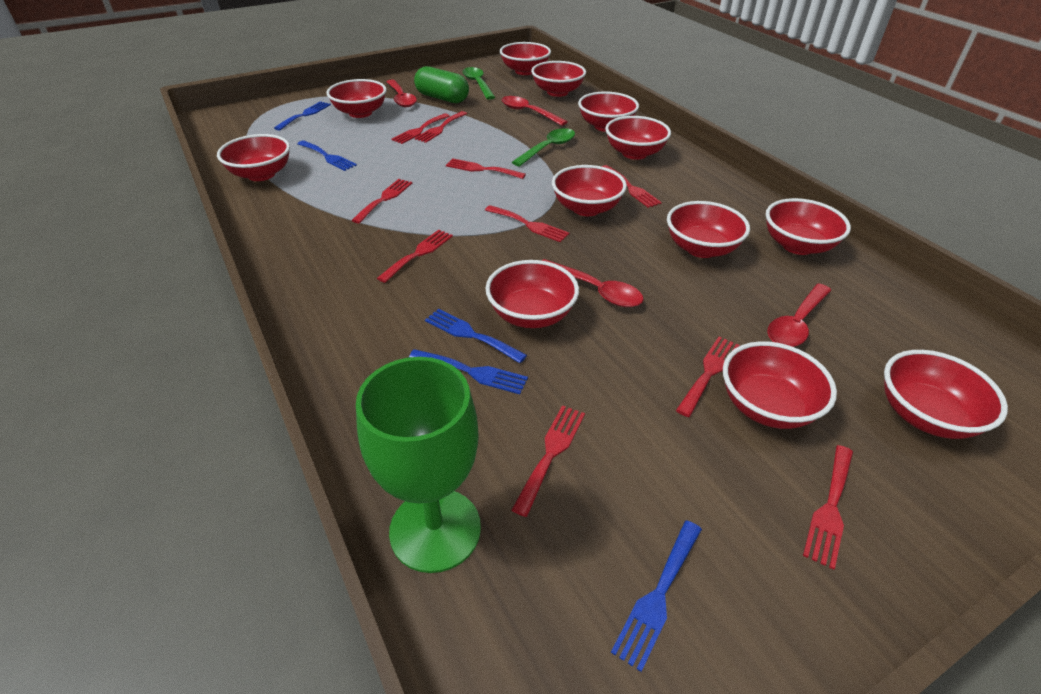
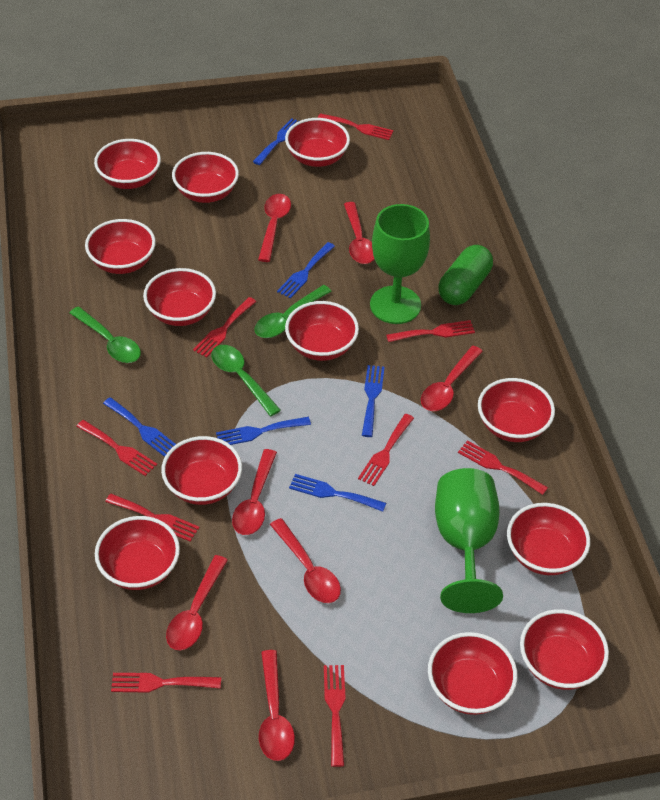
blue fork: 5 -> 6
green goblet: 1 -> 2
green spoon: 2 -> 3
red fork: 10 -> 9
red spoon: 4 -> 7

